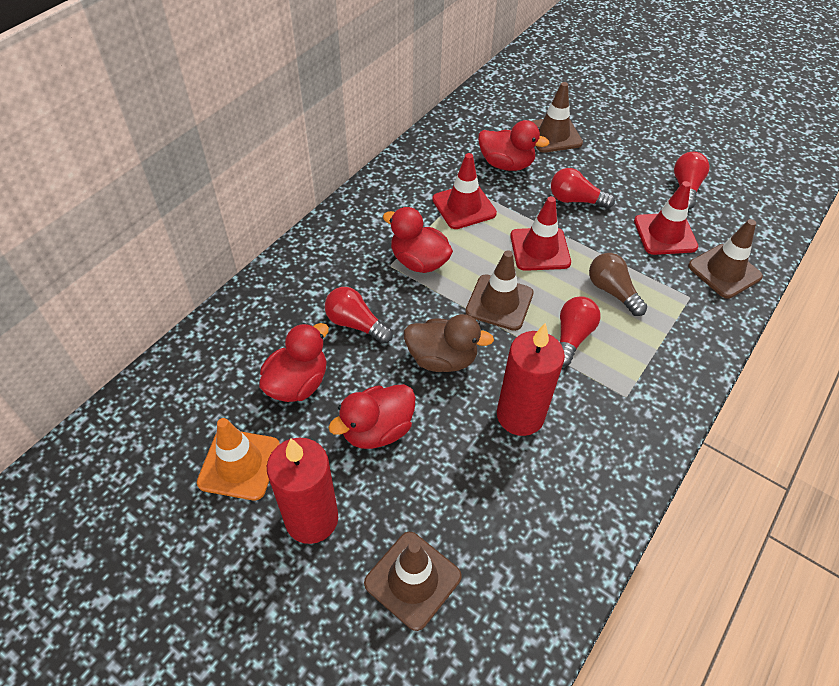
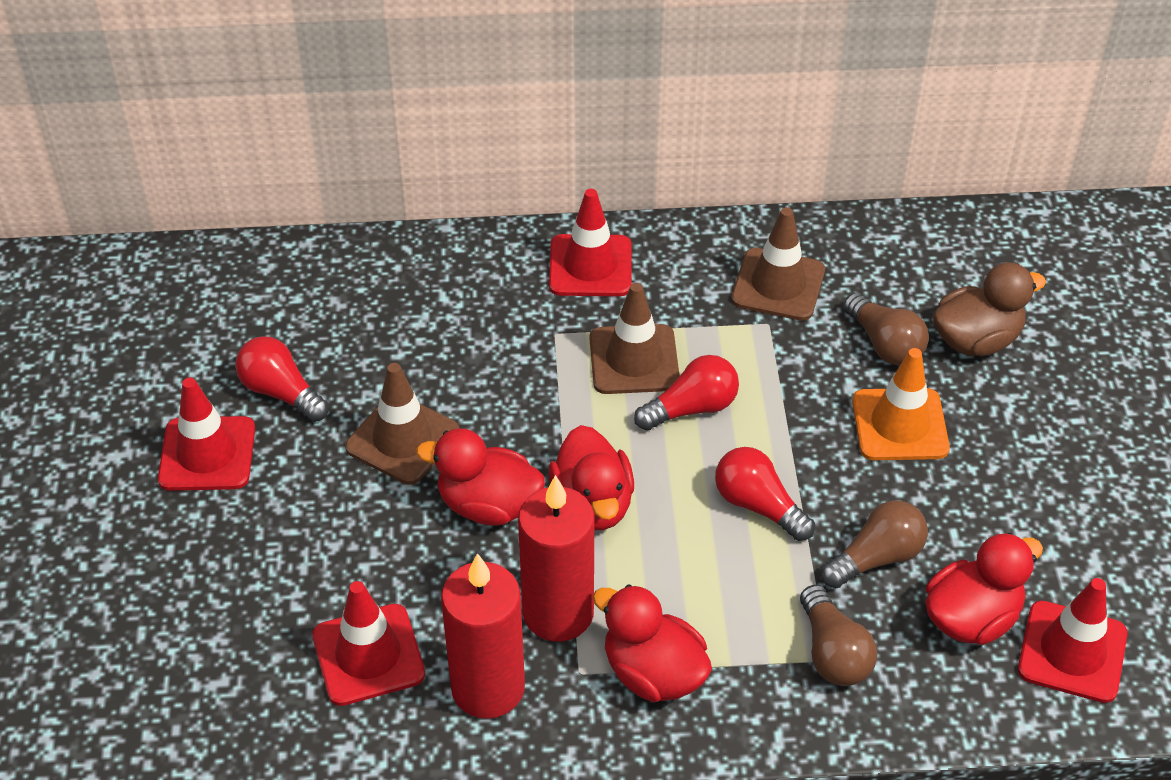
brown light bulb: 1 -> 3
brown traffic cone: 4 -> 3
red light bulb: 4 -> 3
red traffic cone: 3 -> 4

